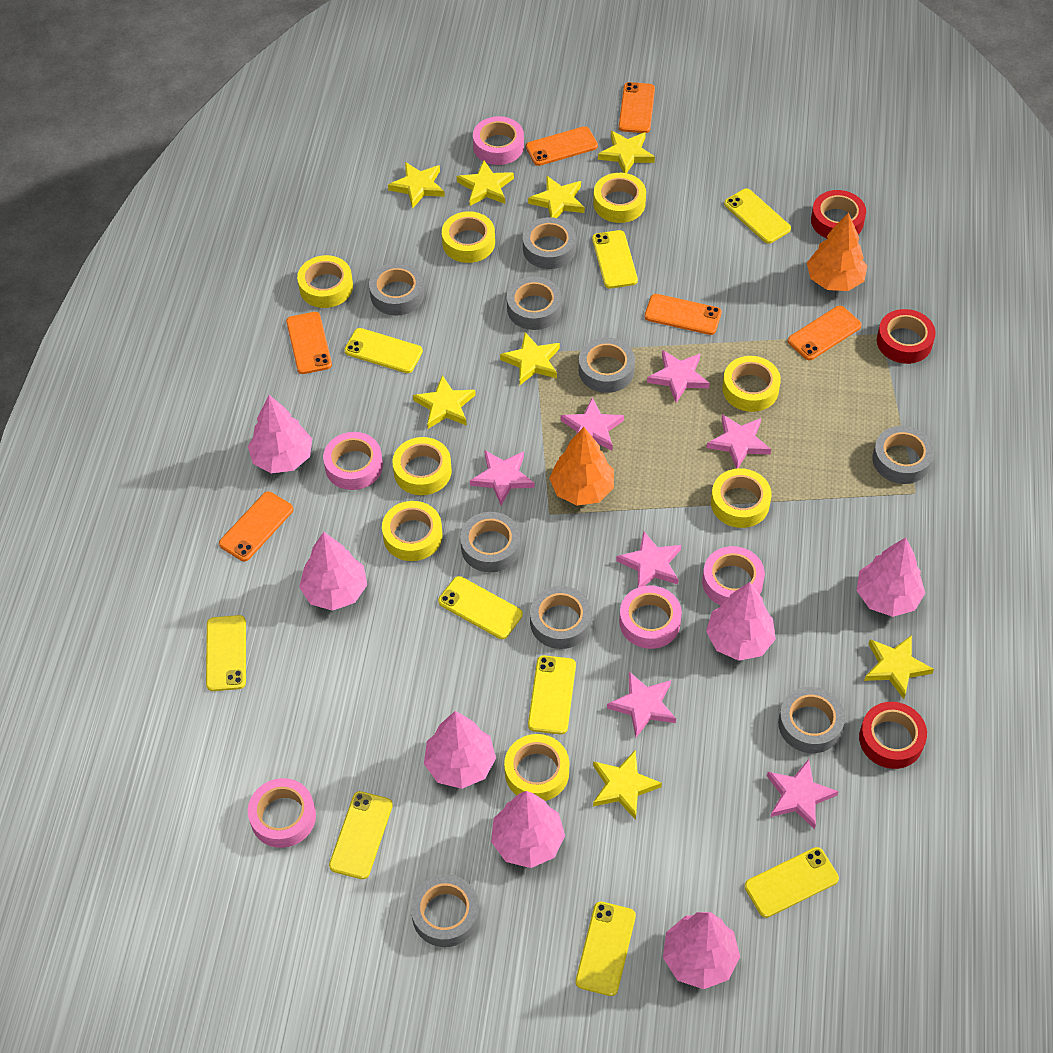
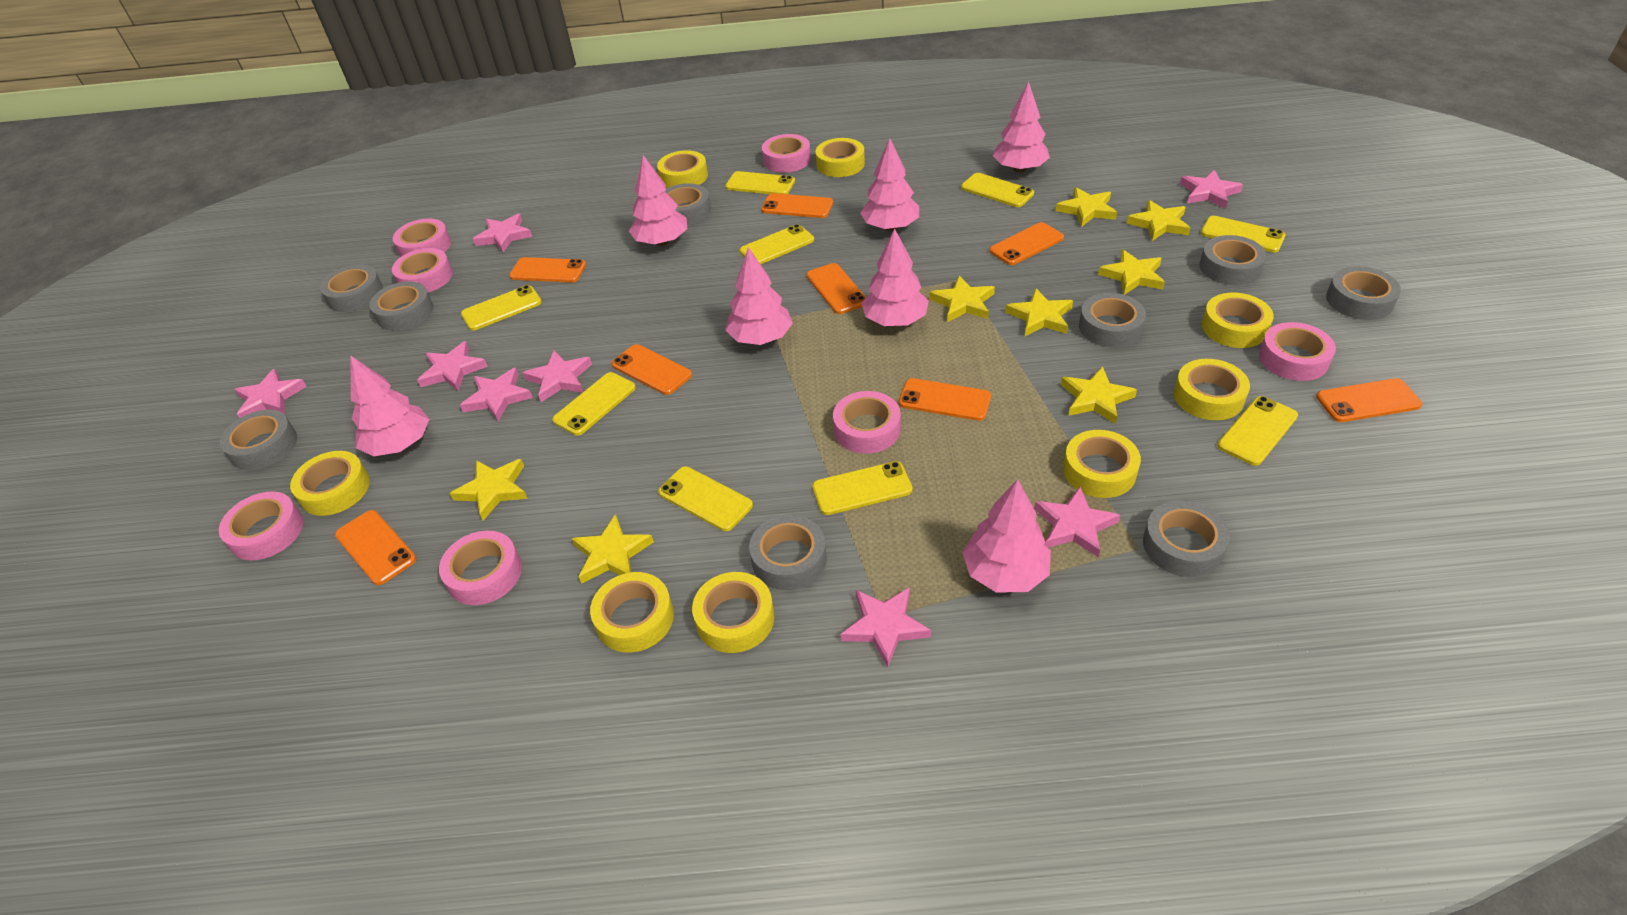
orange phone: 6 -> 8
orange tree: 2 -> 0
pink star: 7 -> 8
pink tape: 5 -> 7
red tape: 3 -> 0

